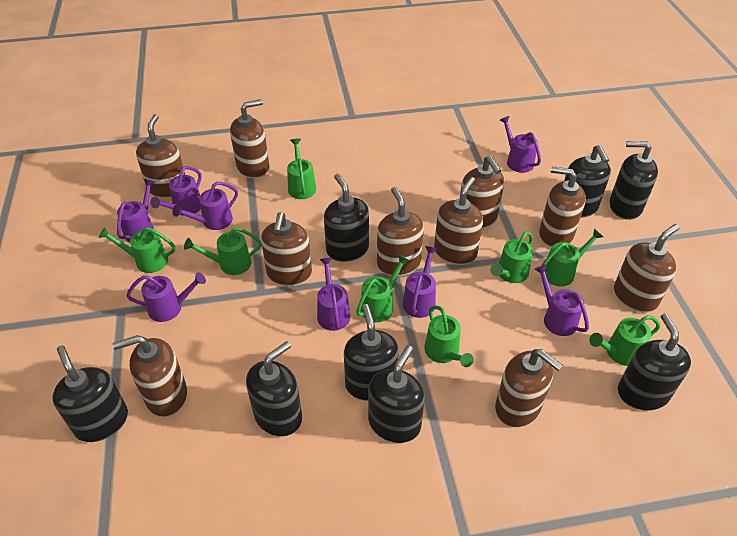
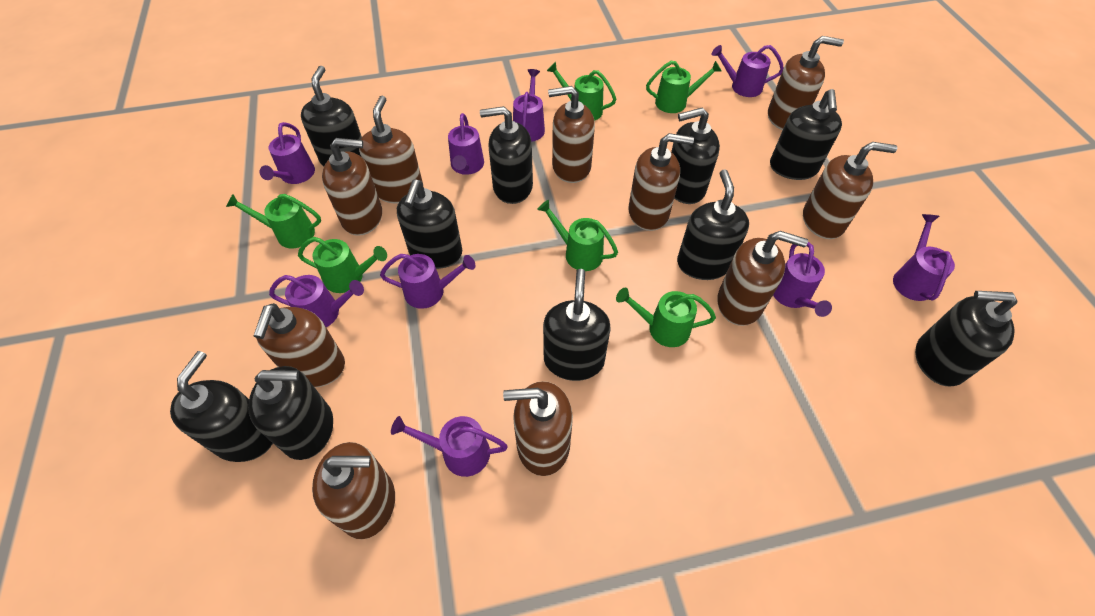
black soap dispenser: 8 -> 10
green watering can: 8 -> 6
purple watering can: 8 -> 9

